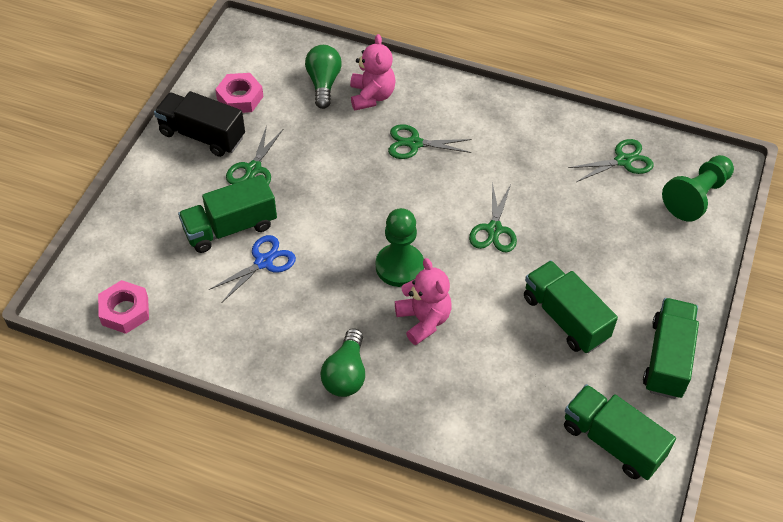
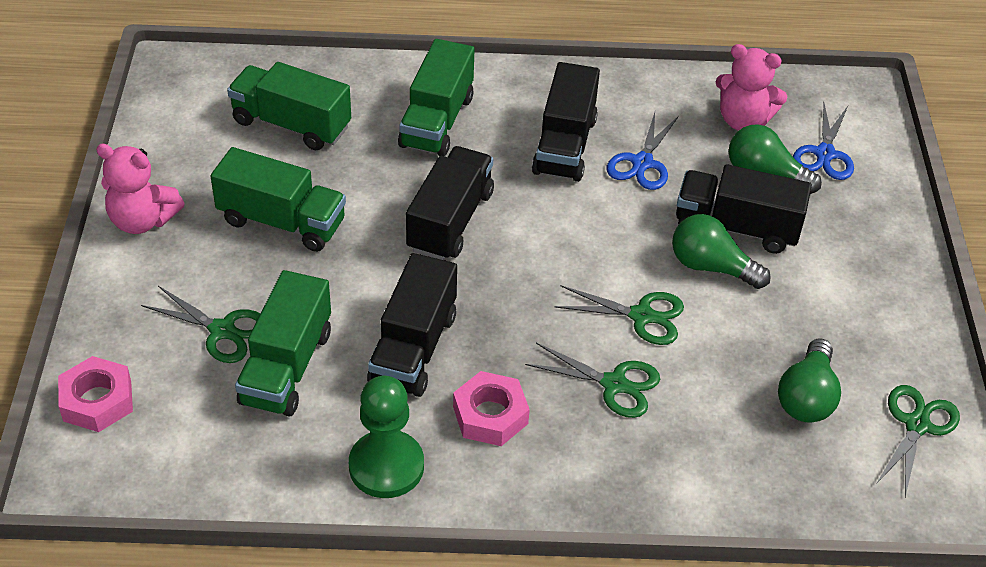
black truck: 1 -> 4
blue scissors: 1 -> 2
green light bulb: 2 -> 3
green pawn: 2 -> 1

